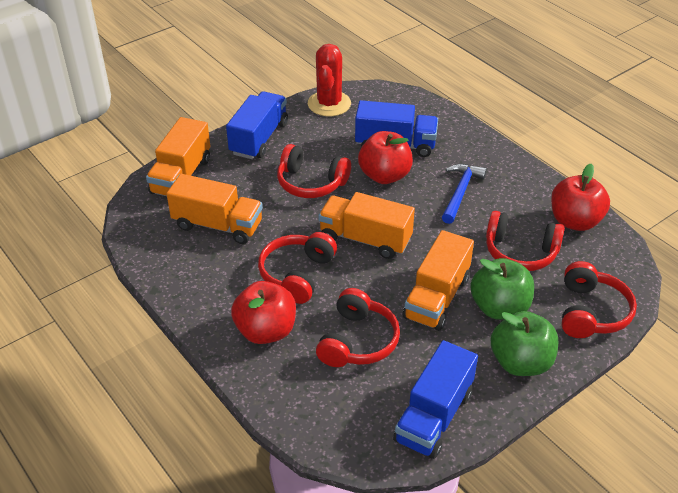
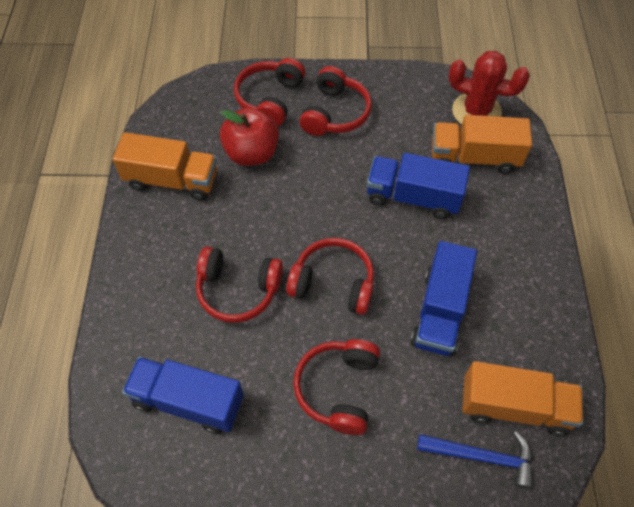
green apple: 2 -> 0
orange truck: 4 -> 3
red apple: 3 -> 1

